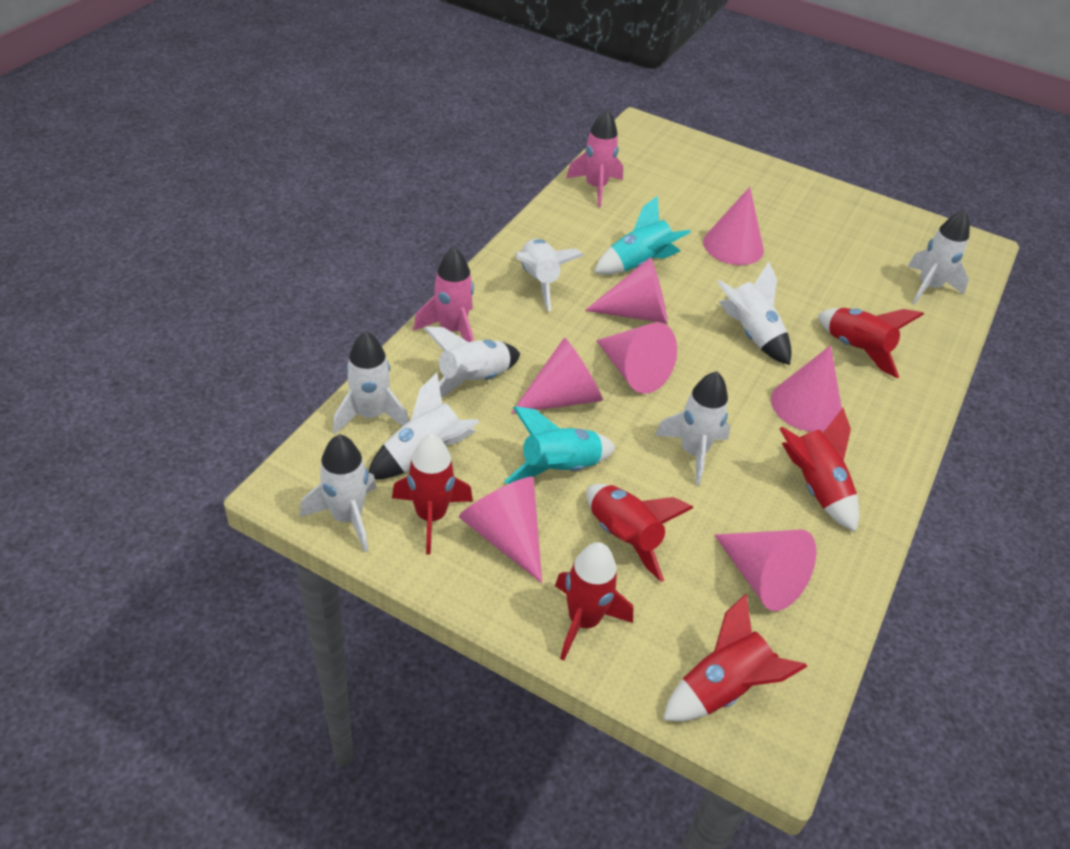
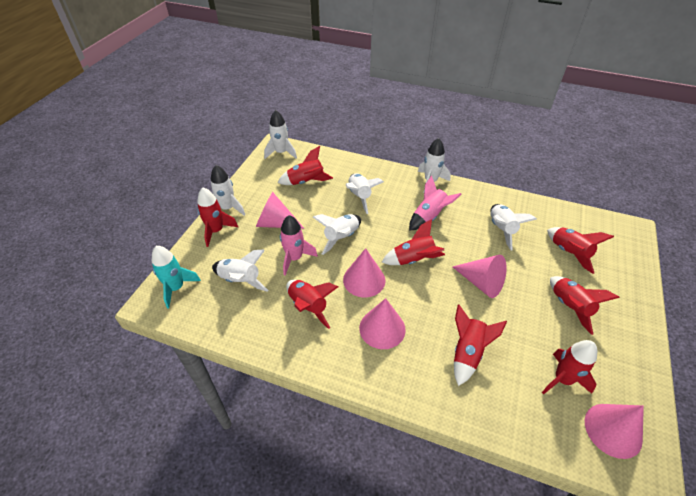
pink cone: 7 -> 5
red rocket: 6 -> 8
turquoise rocket: 2 -> 1
white rocket: 8 -> 7

